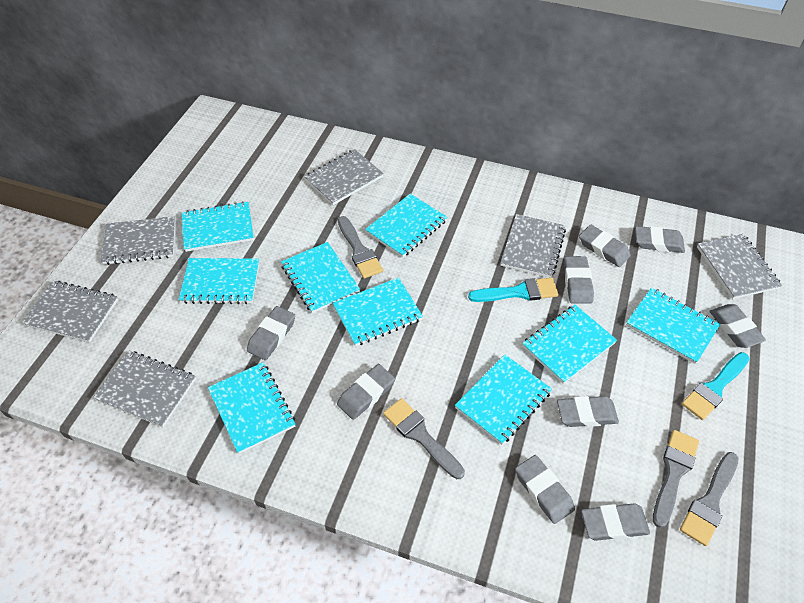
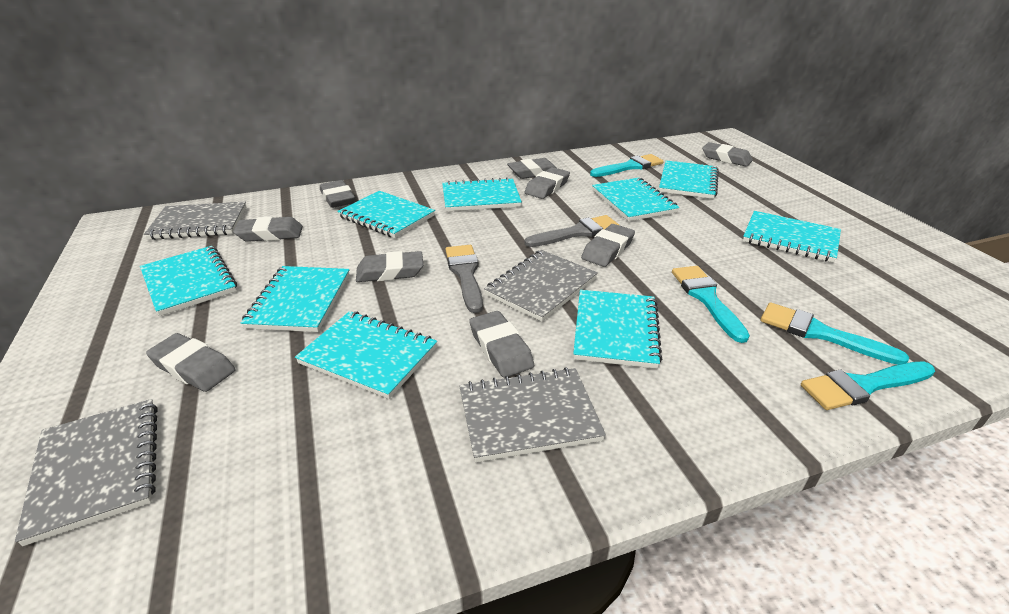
grey brush: 4 -> 2
grey notebook: 6 -> 4
turquoise brush: 2 -> 4

